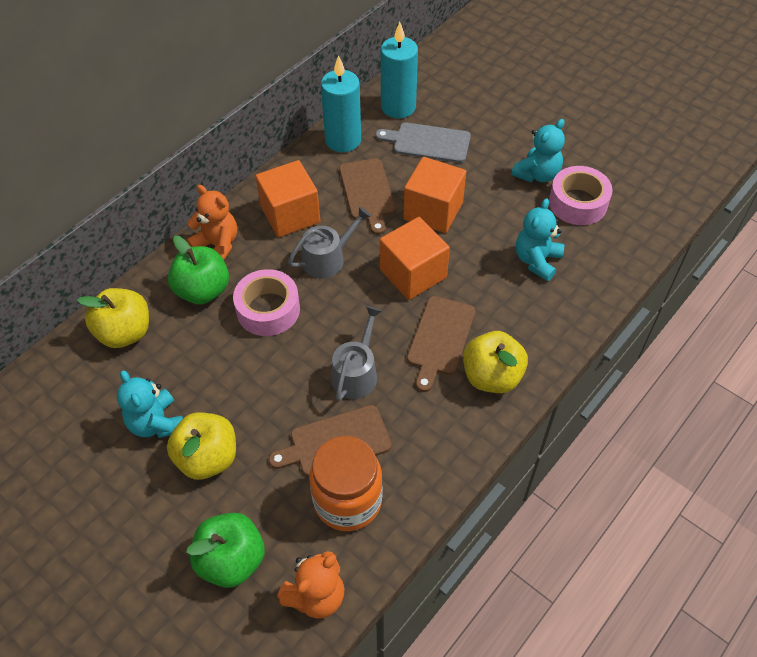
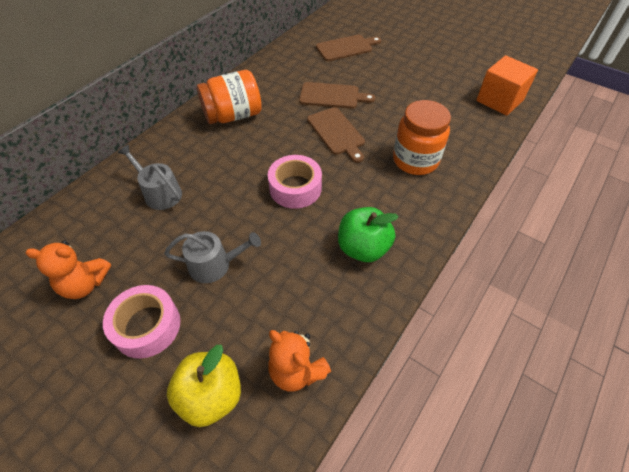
green apple: 2 -> 1
grey cutting board: 1 -> 0
orange cube: 3 -> 1
orange jar: 1 -> 2
turquoise candle: 2 -> 0
turquoise teddy bear: 3 -> 0
yellow apple: 3 -> 1

